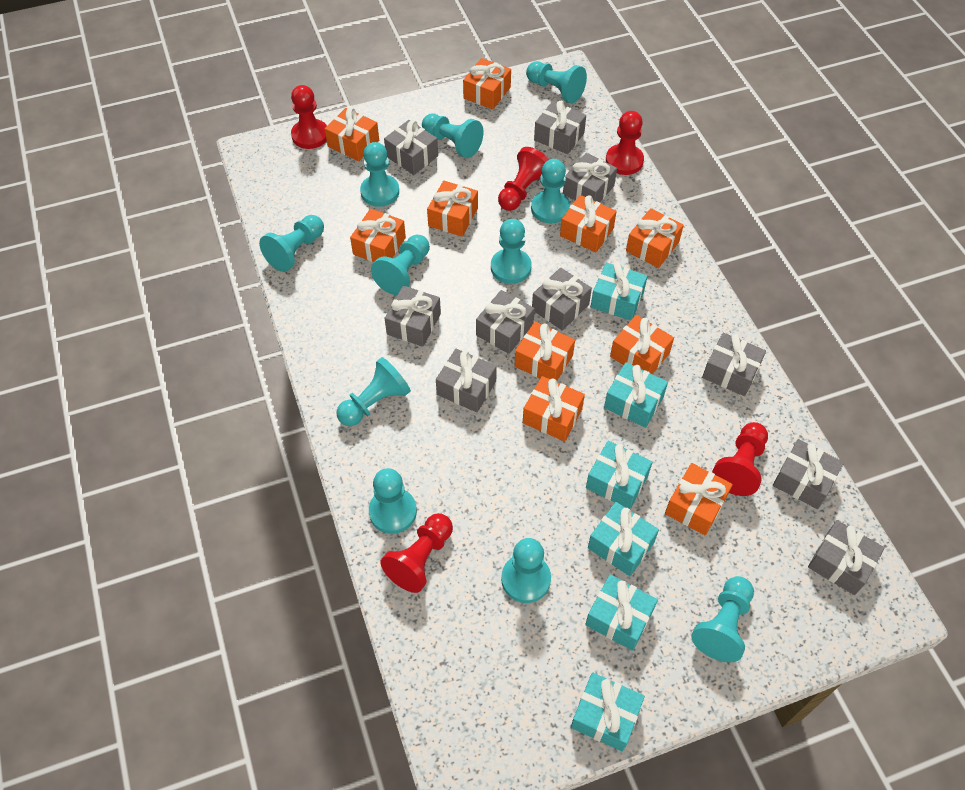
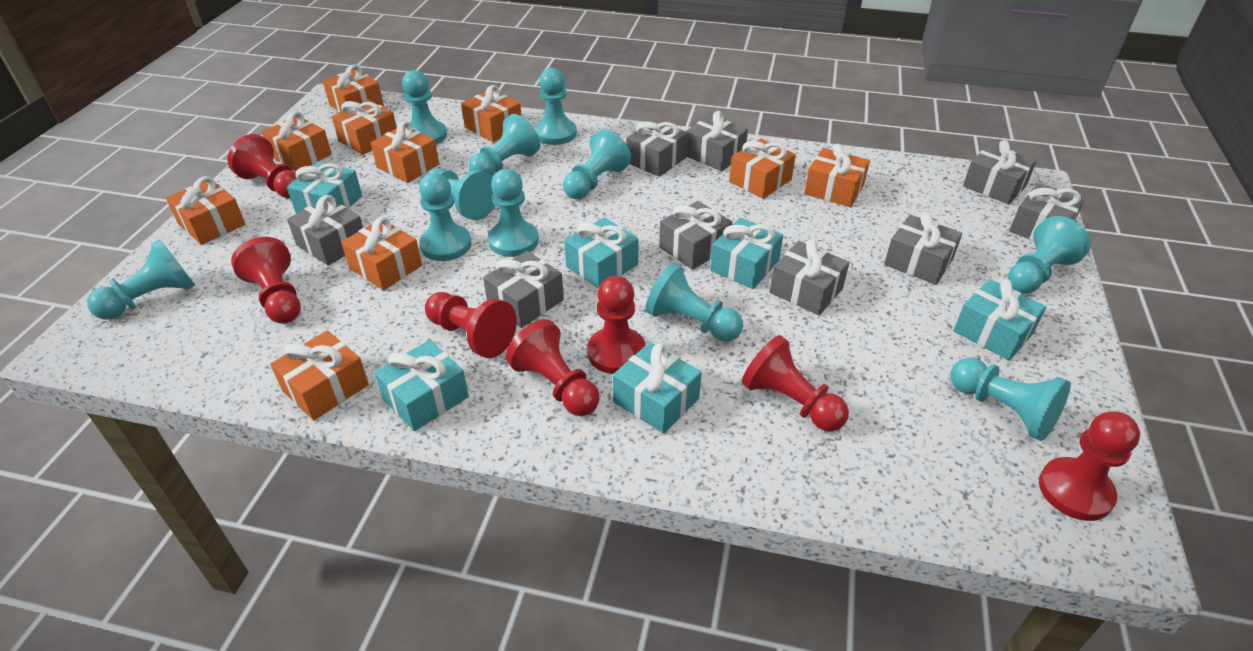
grey gift: 10 -> 9
red pawn: 5 -> 7

